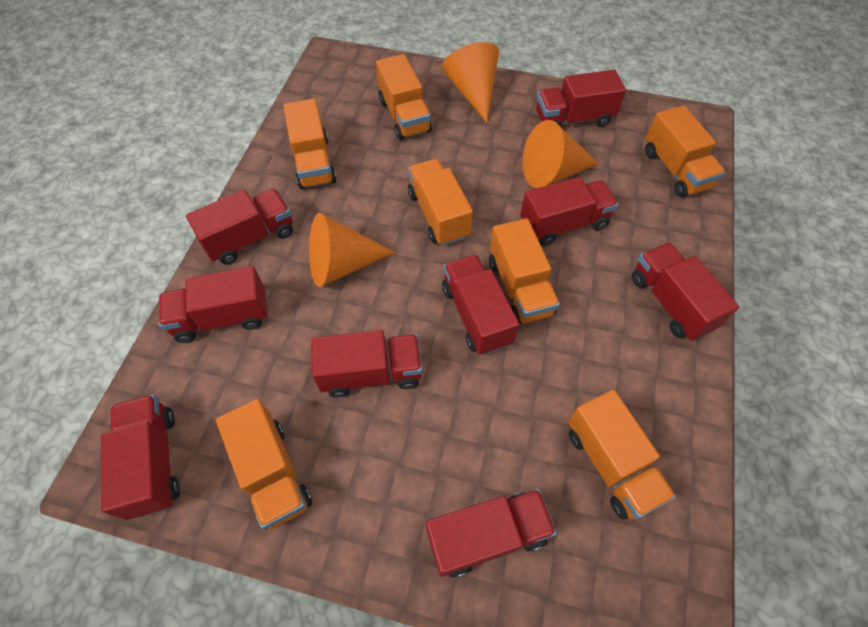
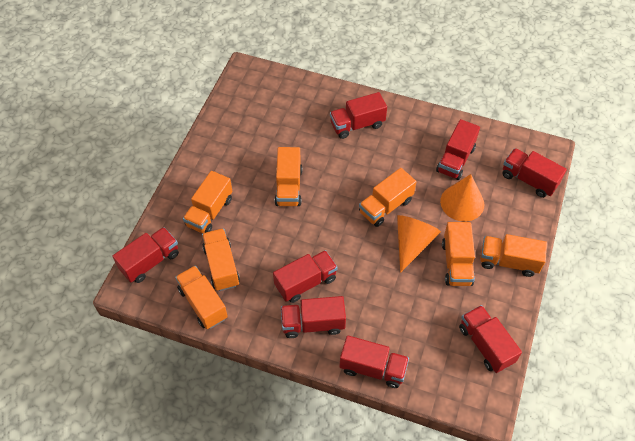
orange cone: 3 -> 2
red truck: 9 -> 8

